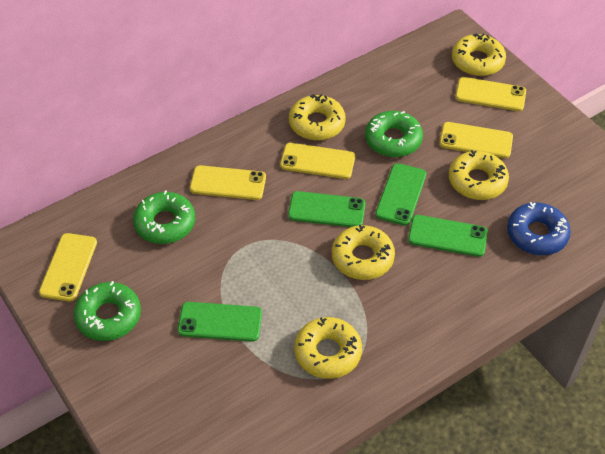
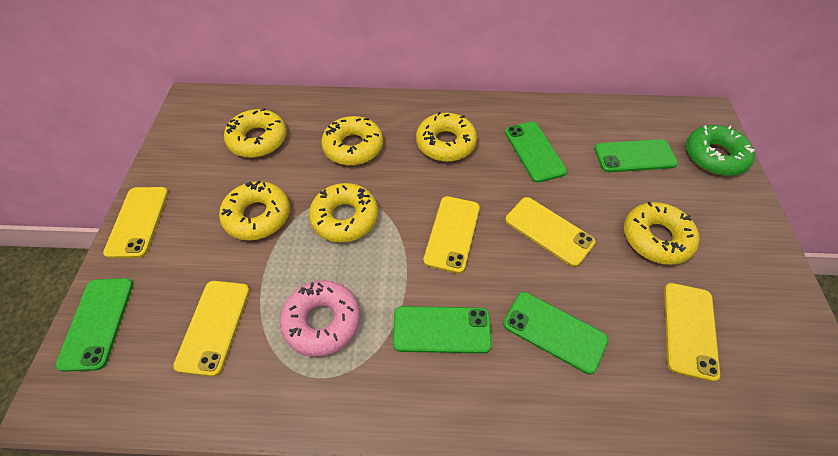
blue donut: 1 -> 0
green donut: 3 -> 1
green phone: 4 -> 5
pink donut: 0 -> 1
yellow donut: 5 -> 6

